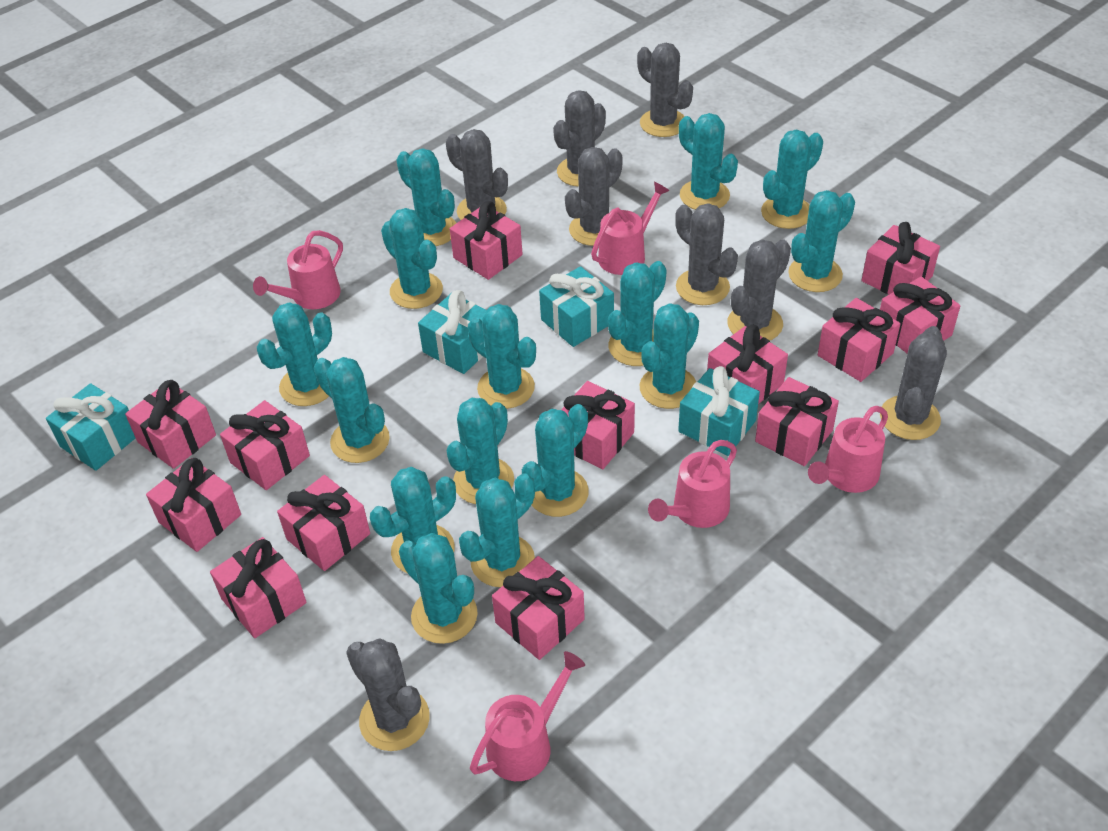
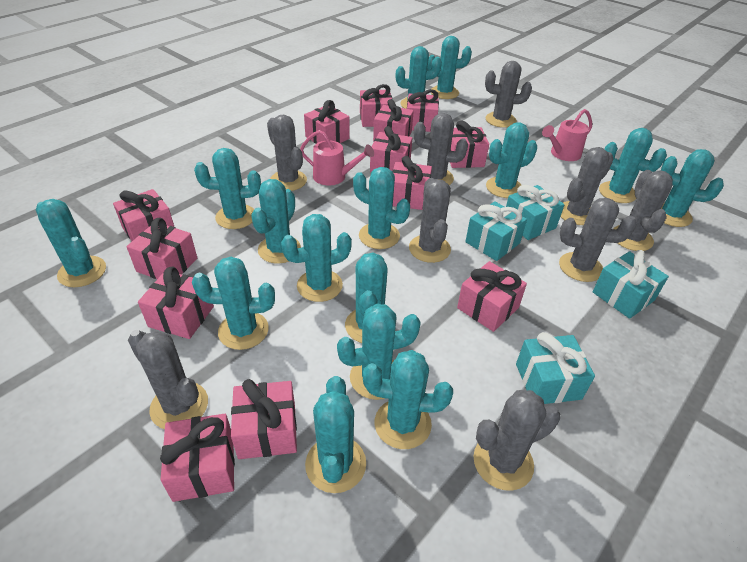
grey cactus: 8 -> 9
pink watering can: 5 -> 2

